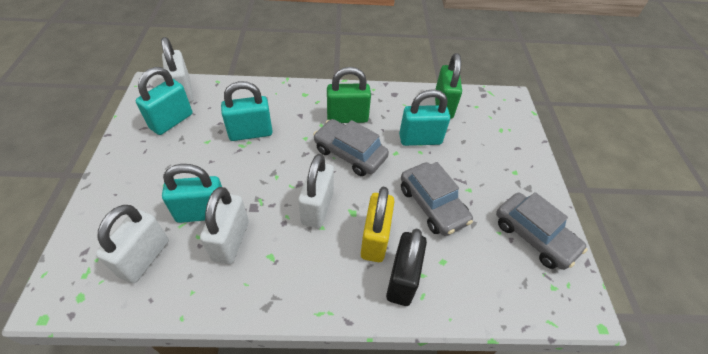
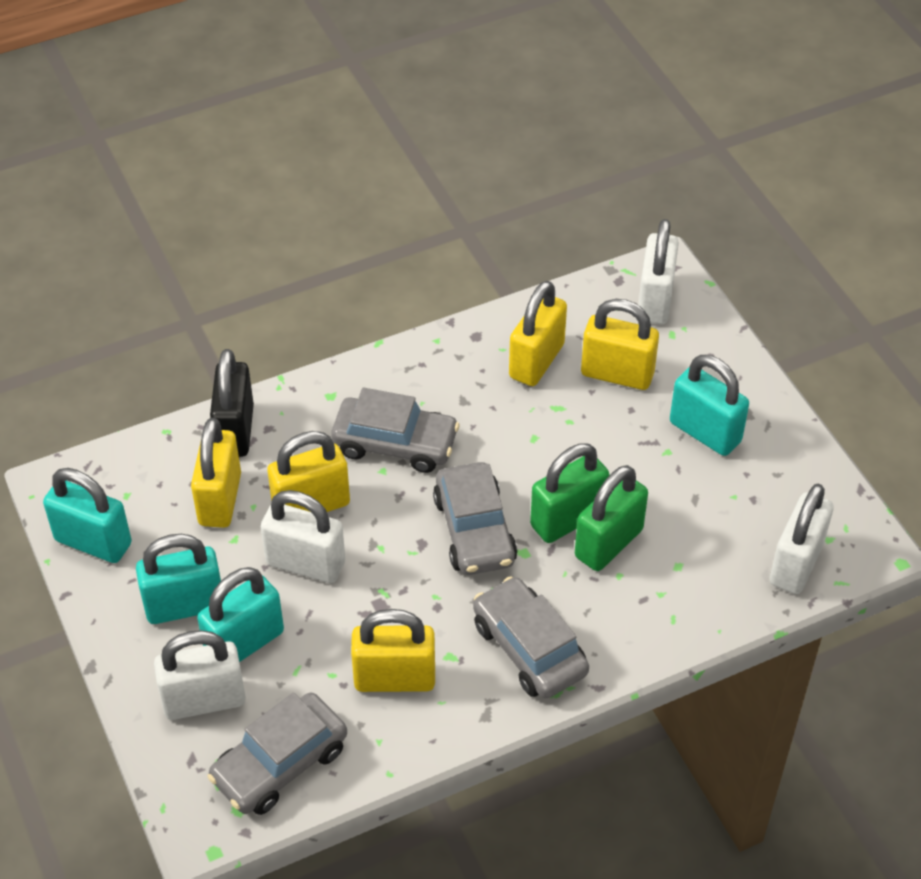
grey car: 3 -> 4
yellow padlock: 1 -> 5

